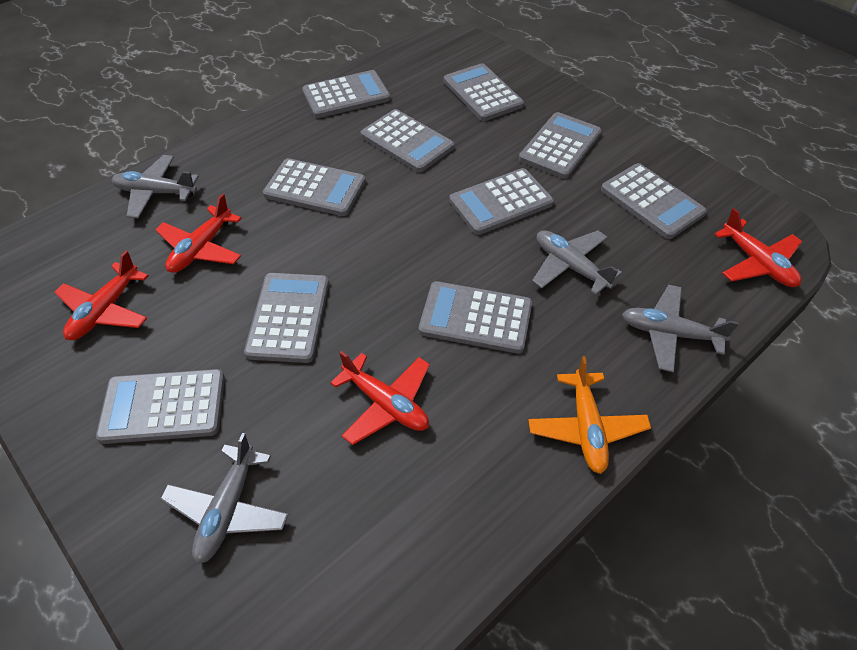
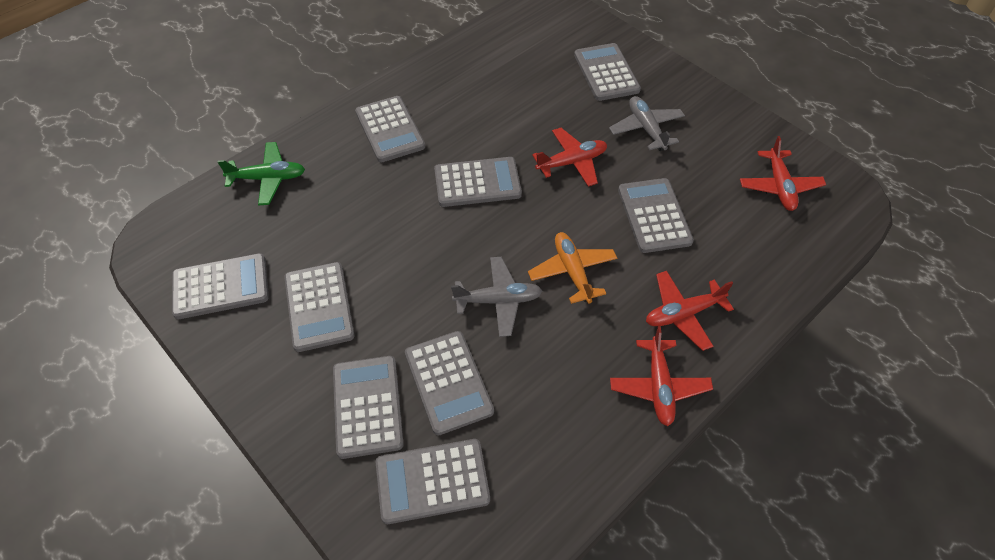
green plane: 0 -> 1
grey calculator: 10 -> 9
grey plane: 4 -> 2

